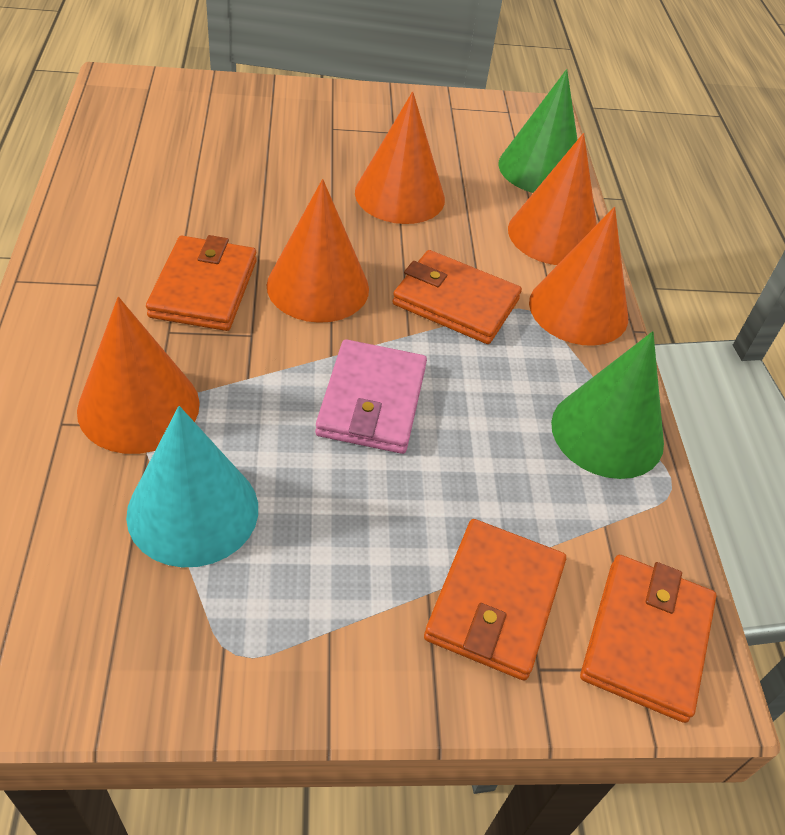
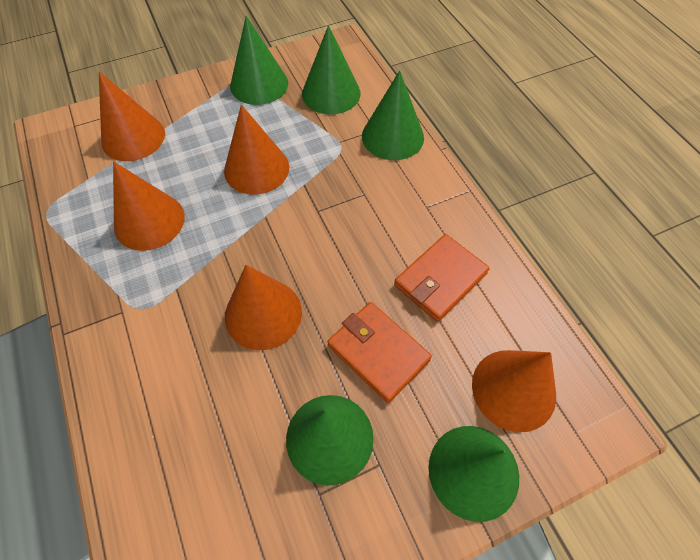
green cone: 2 -> 5
orange wallet: 4 -> 2
pink wallet: 1 -> 0
turquoise cone: 1 -> 0

